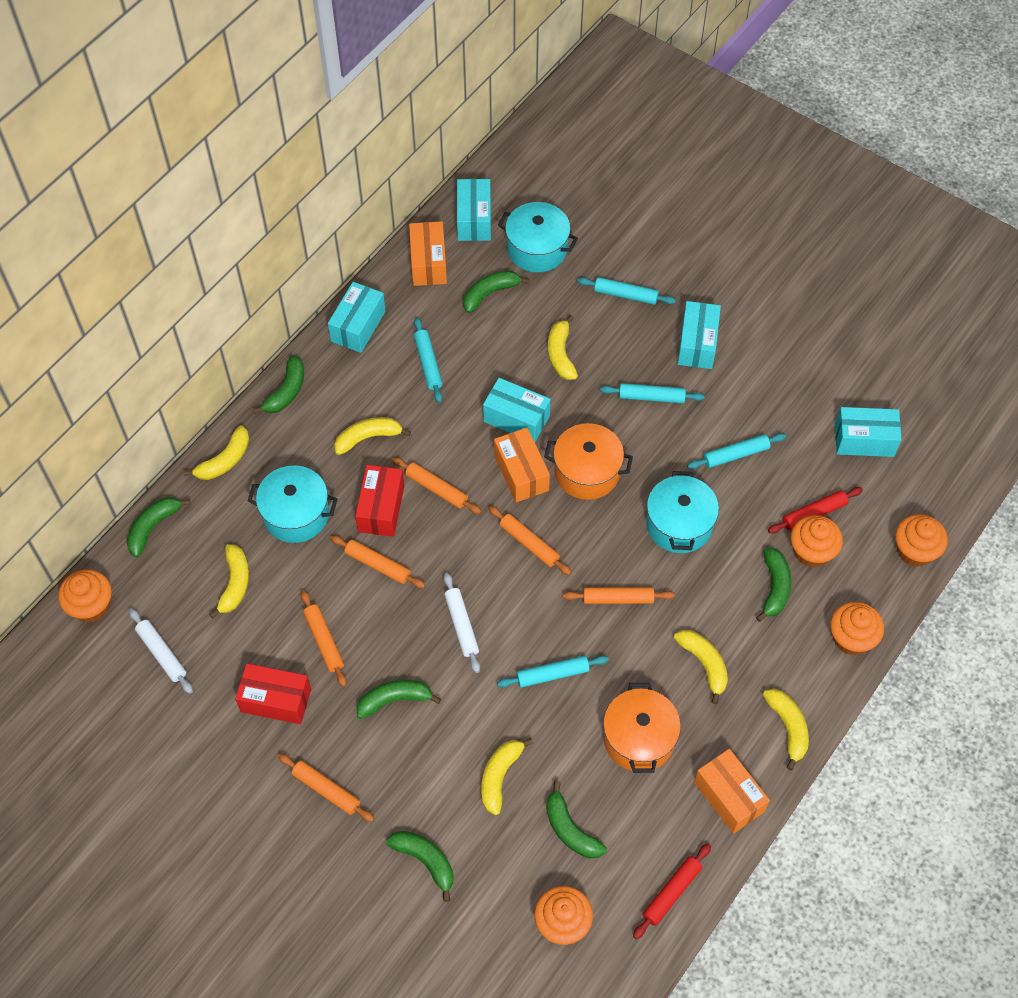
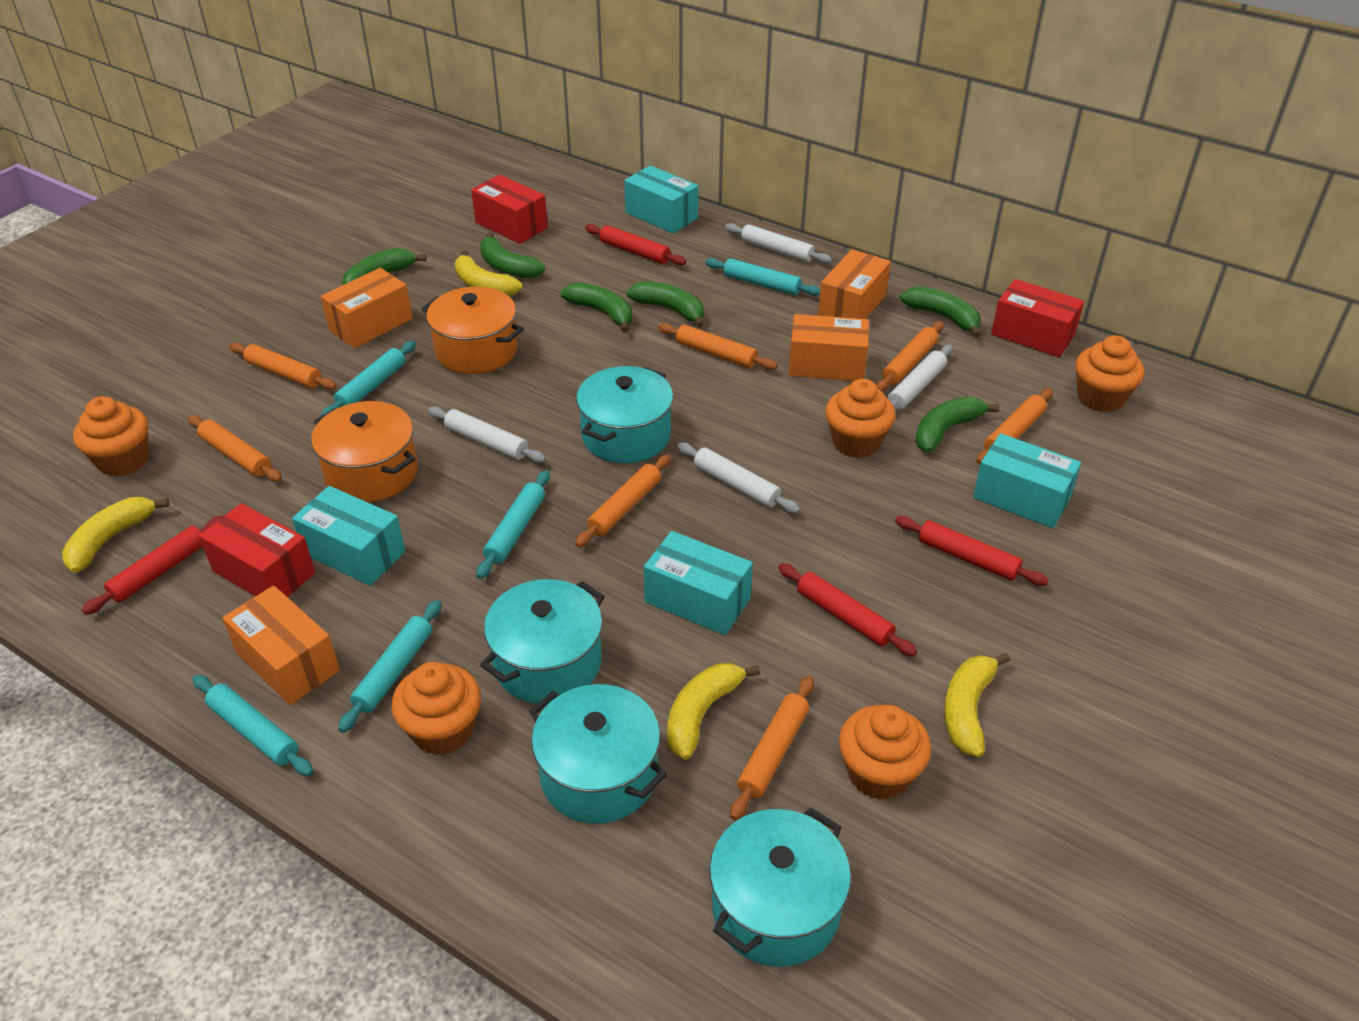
green banana: 7 -> 6
orange box: 3 -> 4
orange rolling pin: 6 -> 7
red box: 2 -> 3
red rolling pin: 2 -> 4
turquoise box: 5 -> 4
turquoise pot: 3 -> 4
white rolling pin: 2 -> 4
yellow banana: 7 -> 4

